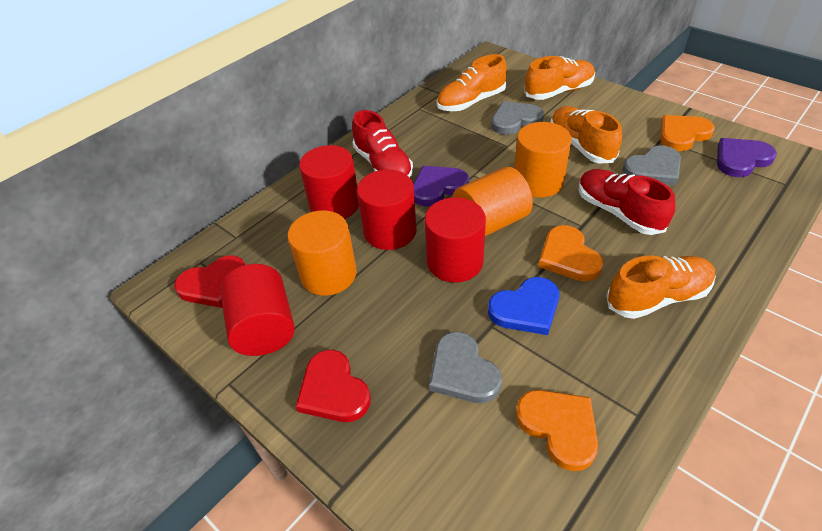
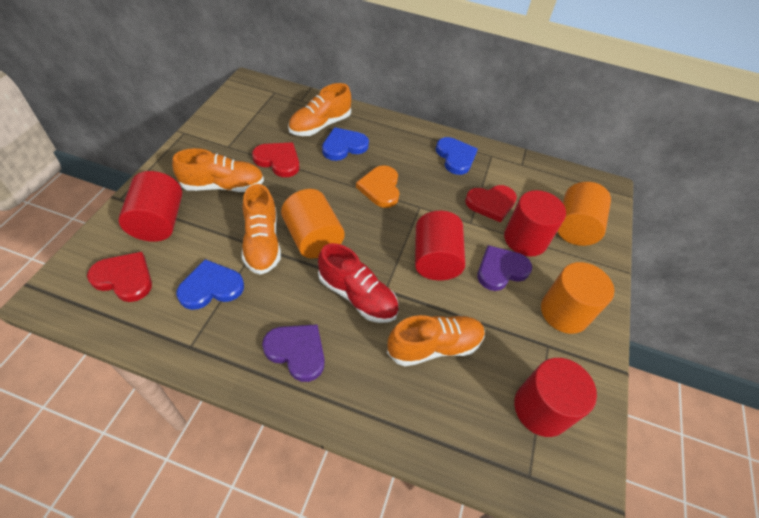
blue heart: 1 -> 3
grey heart: 3 -> 0
orange heart: 3 -> 1
red heart: 2 -> 3
red shoe: 2 -> 1

